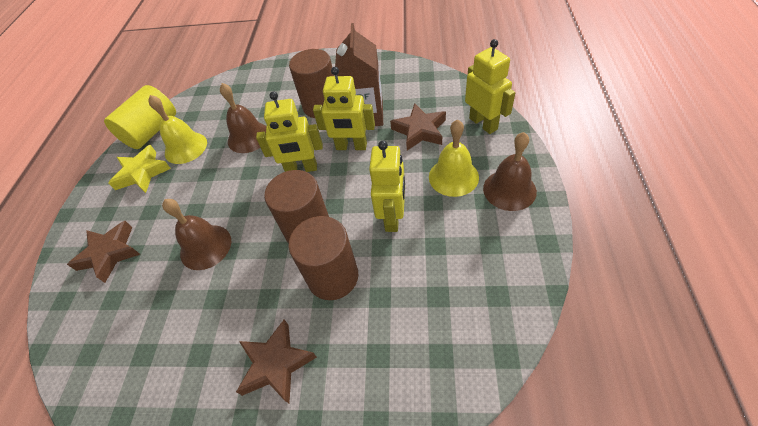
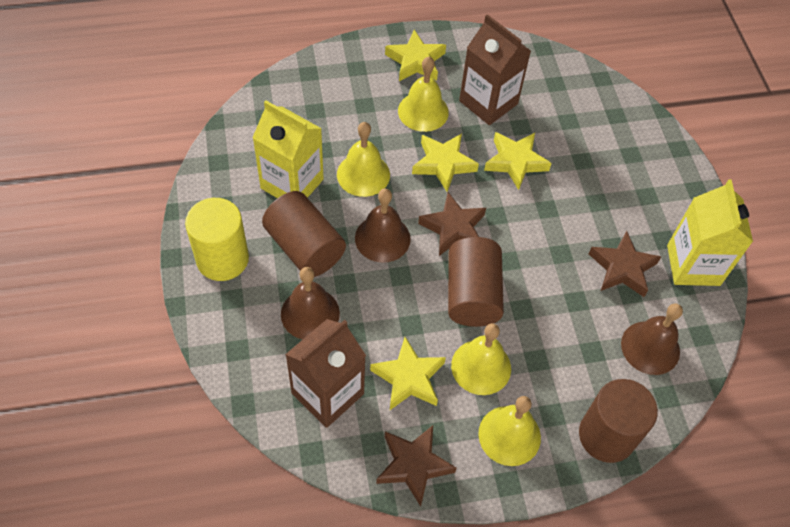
brown carton: 1 -> 2
yellow bell: 2 -> 4
yellow carton: 0 -> 2
yellow robot: 4 -> 0
yellow star: 1 -> 4

